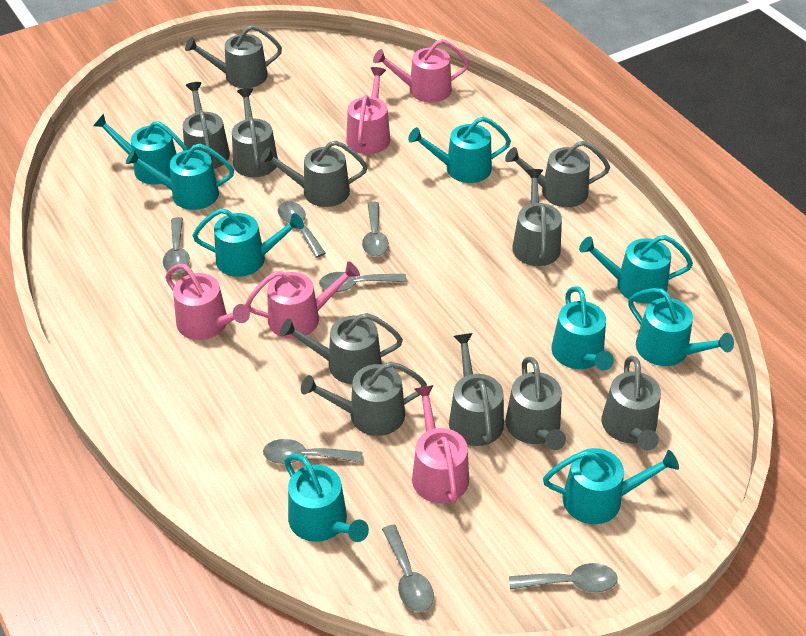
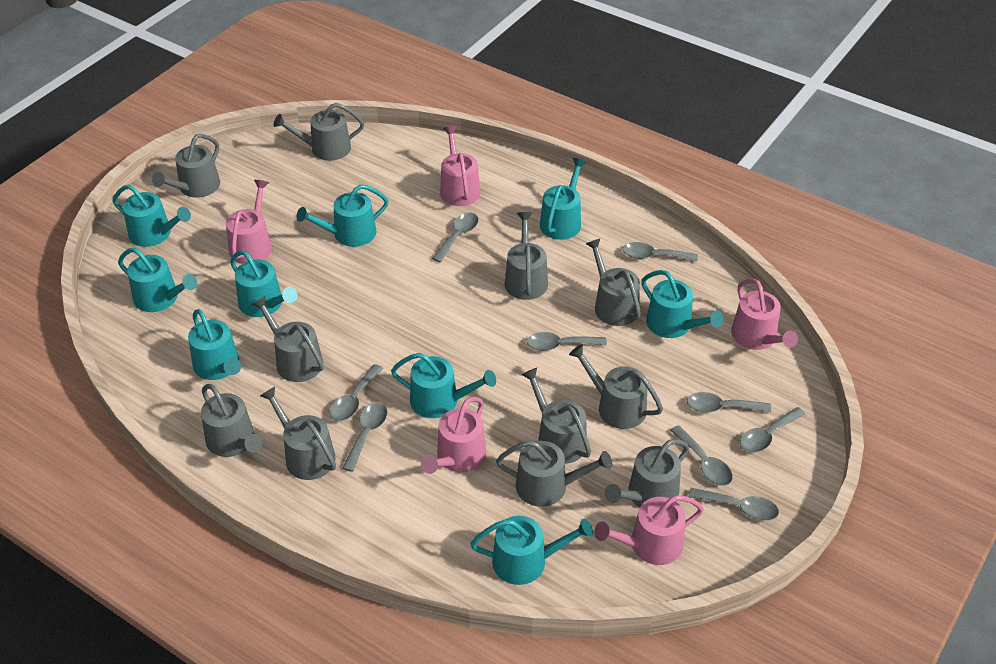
grey spoon: 7 -> 9

